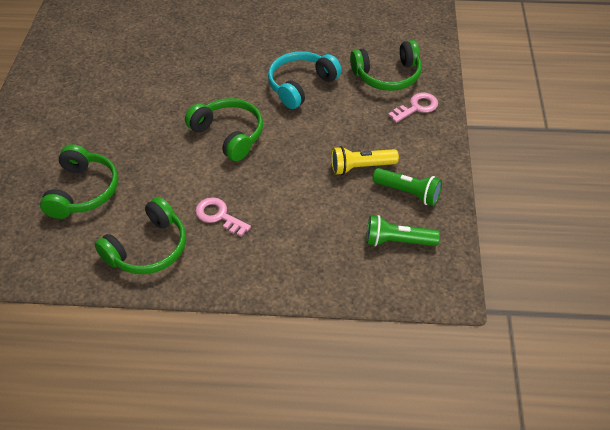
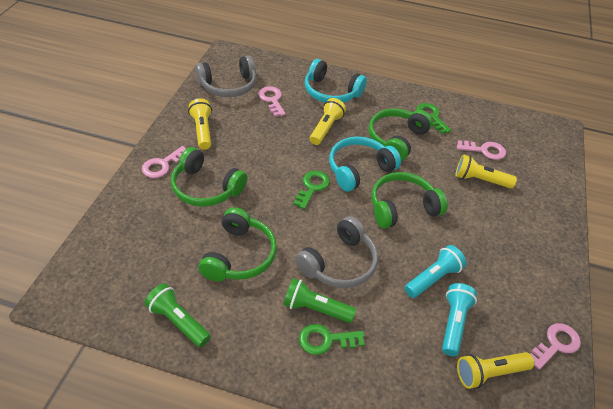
green key: 0 -> 3
grey headphones: 0 -> 2
pink key: 2 -> 4
turquoise flashlight: 0 -> 2
turquoise headphones: 1 -> 2
yellow flashlight: 1 -> 4

